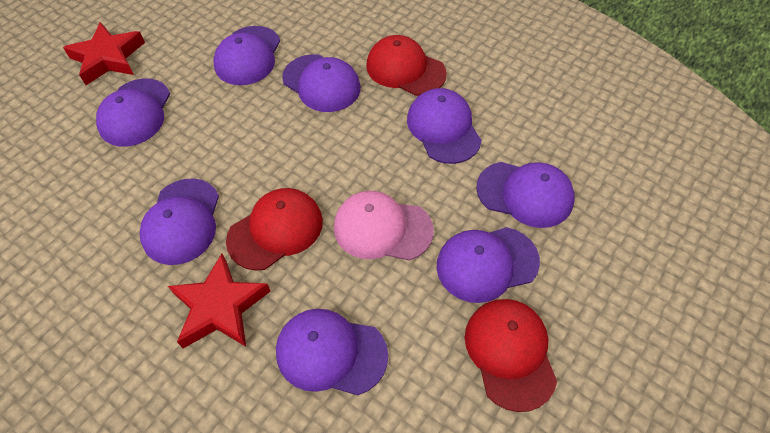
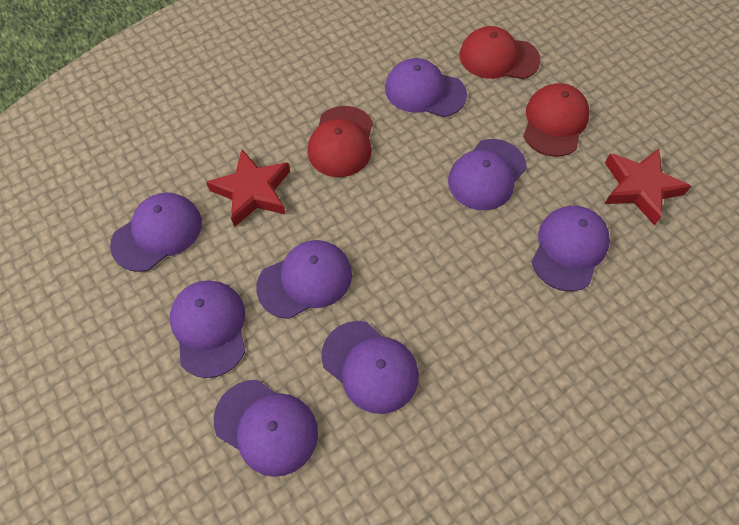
pink cap: 1 -> 0

